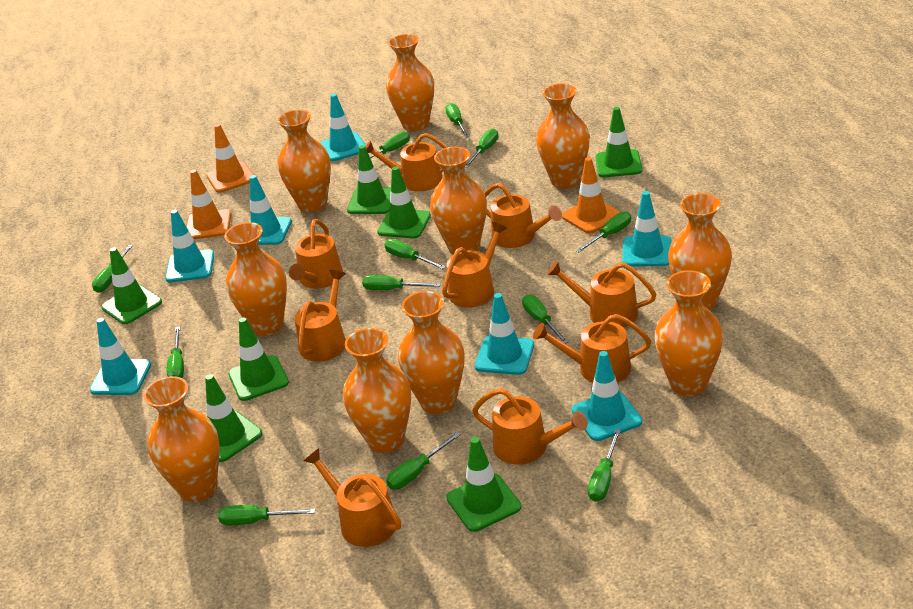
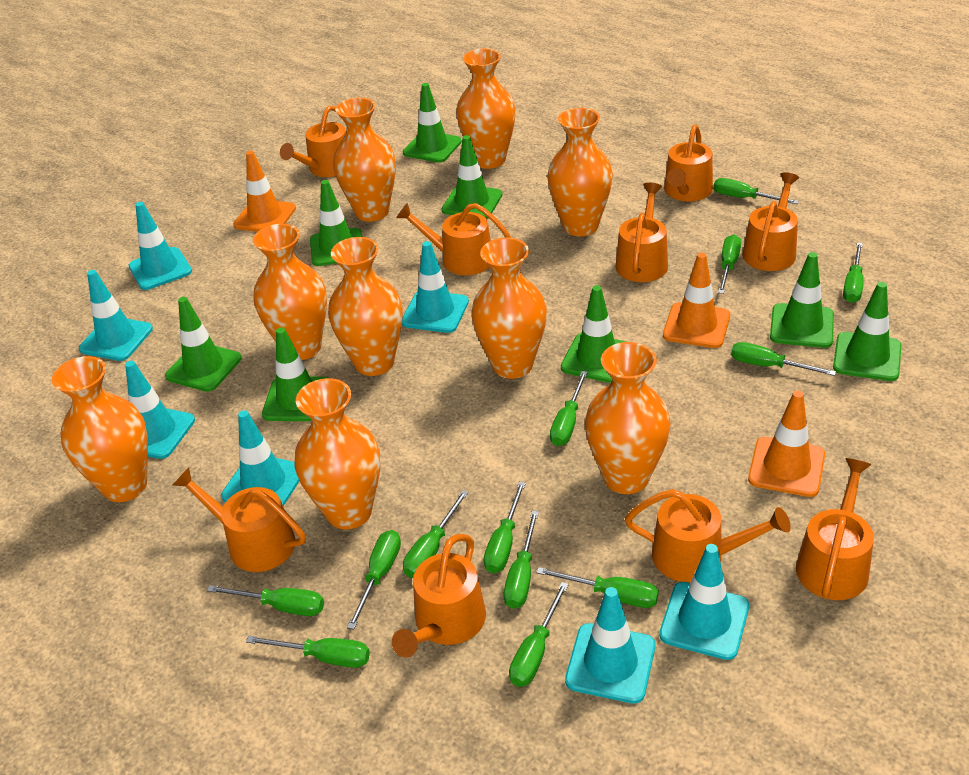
green screwdriver: 12 -> 13
green traffic cone: 7 -> 8
orange vase: 10 -> 9

